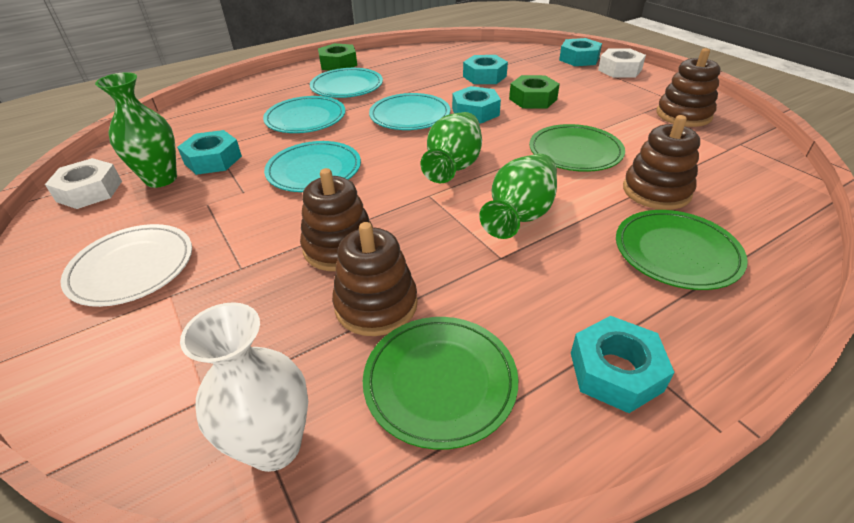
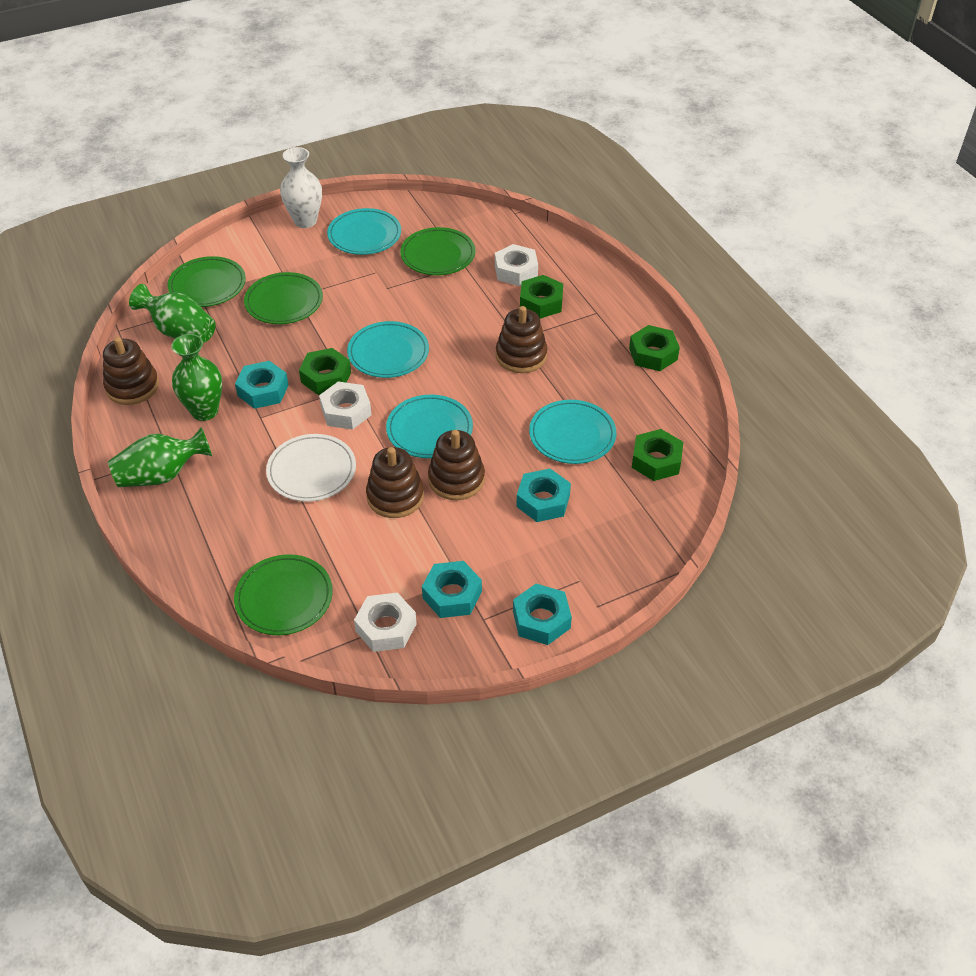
green nut: 2 -> 4
green plate: 3 -> 4
turquoise nut: 5 -> 4
white nut: 2 -> 3

